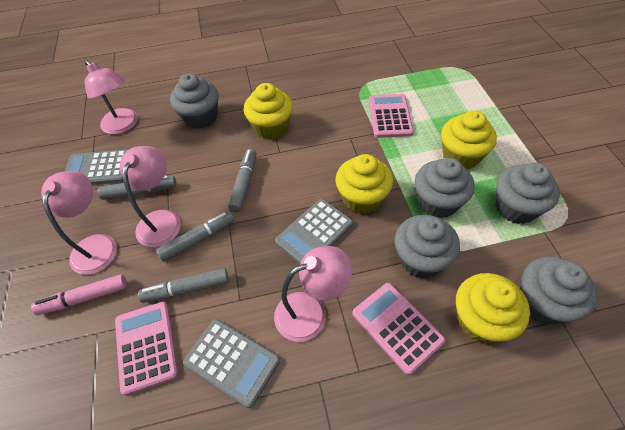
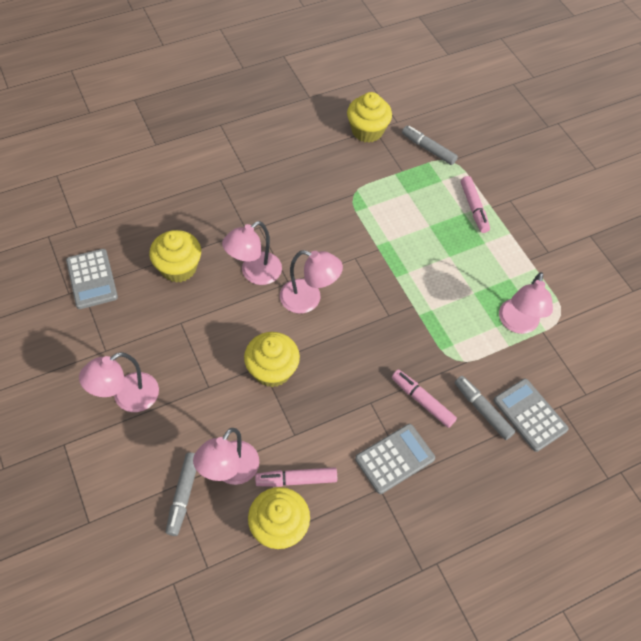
grey cupcake: 5 -> 0
grey marker: 4 -> 3
pink calculator: 3 -> 0
pink lamp: 4 -> 5
pink marker: 1 -> 3

